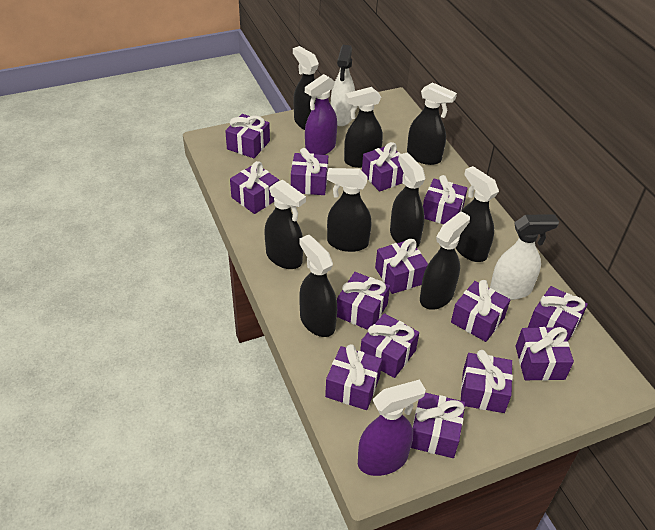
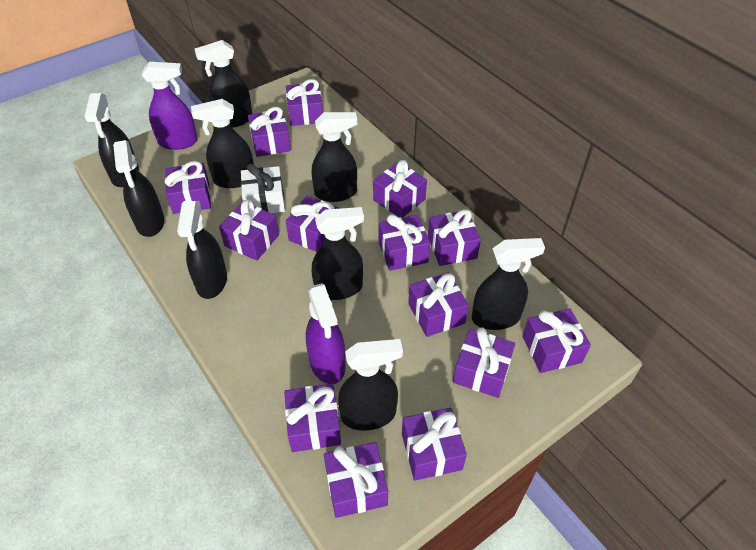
white gift: 0 -> 1
white spray bottle: 2 -> 0

